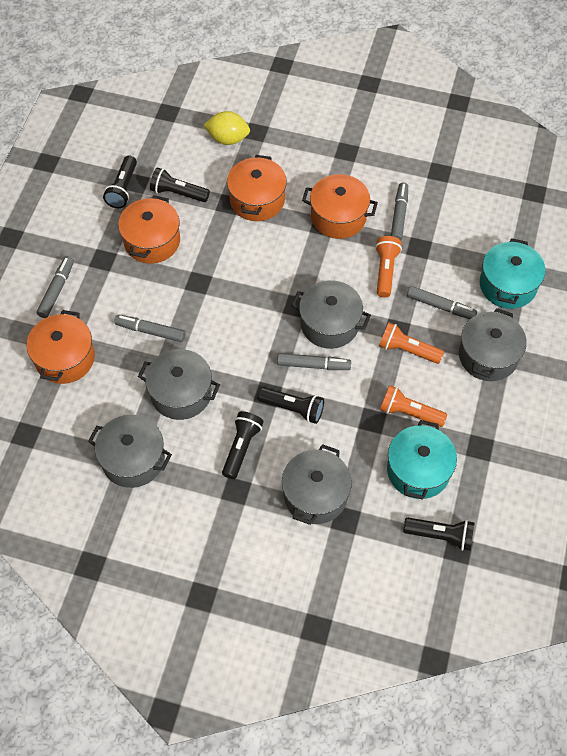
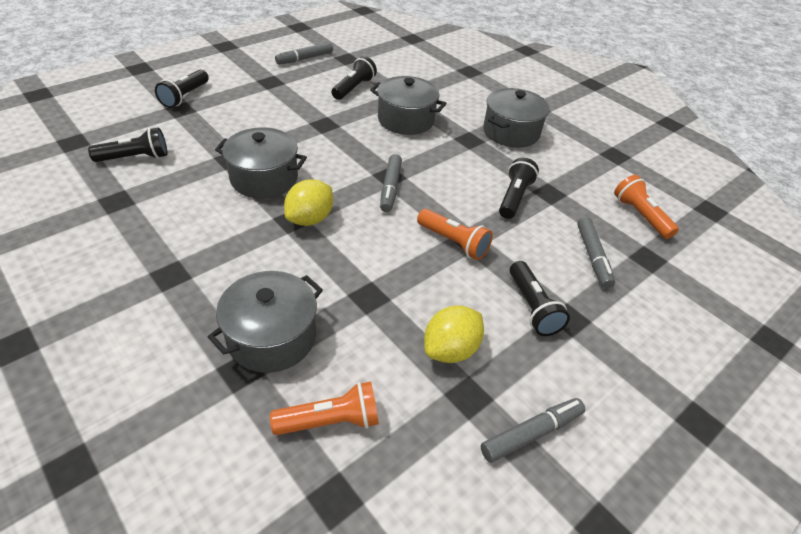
grey marker: 5 -> 4
grey pot: 5 -> 4
orange pot: 4 -> 0
turquoise pot: 2 -> 0
yellow lemon: 1 -> 2

